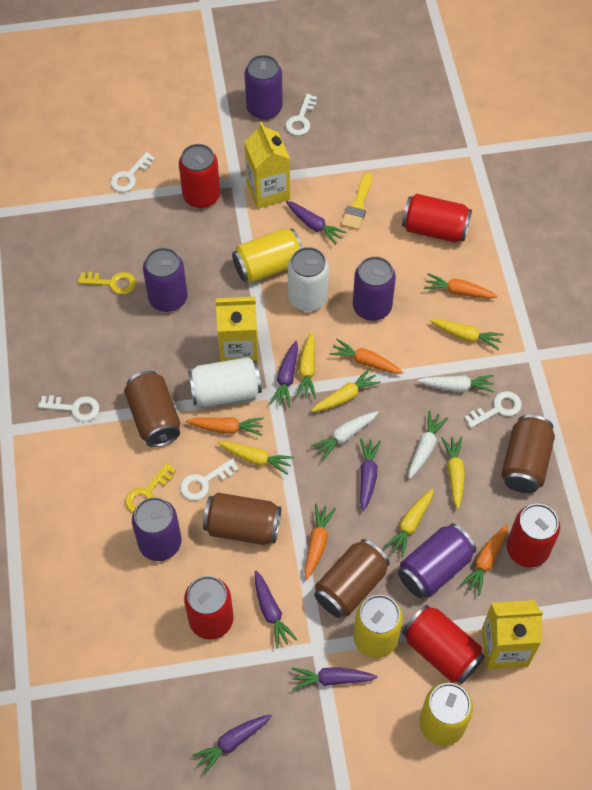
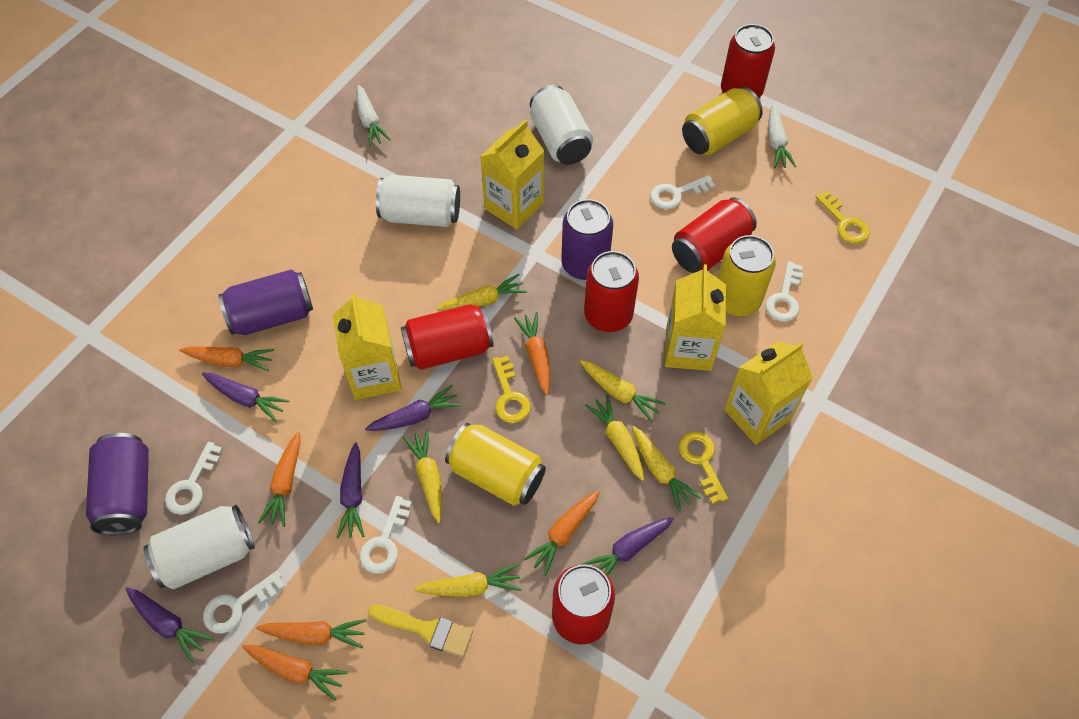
brown can: 4 -> 0
orange carrot: 5 -> 6
purple can: 5 -> 3
purple carrot: 6 -> 5
white can: 2 -> 3
white carrot: 3 -> 2
yellow carton: 3 -> 4
yellow key: 2 -> 3

